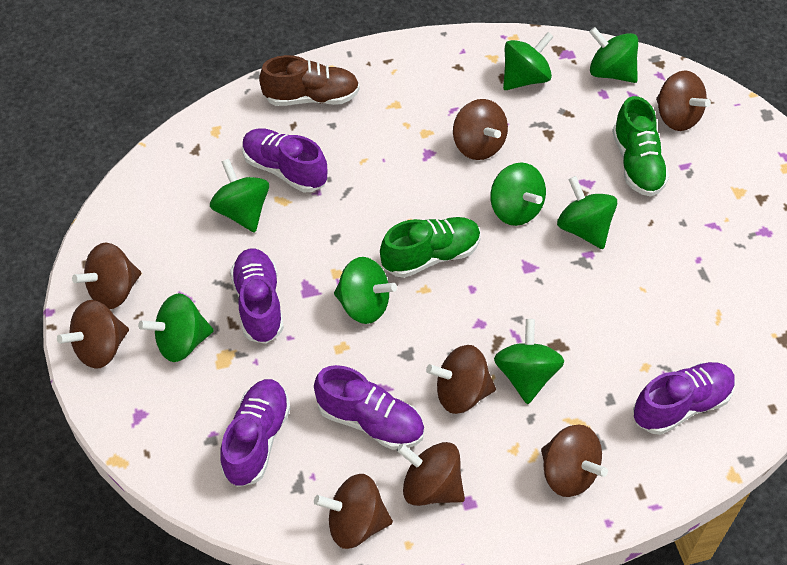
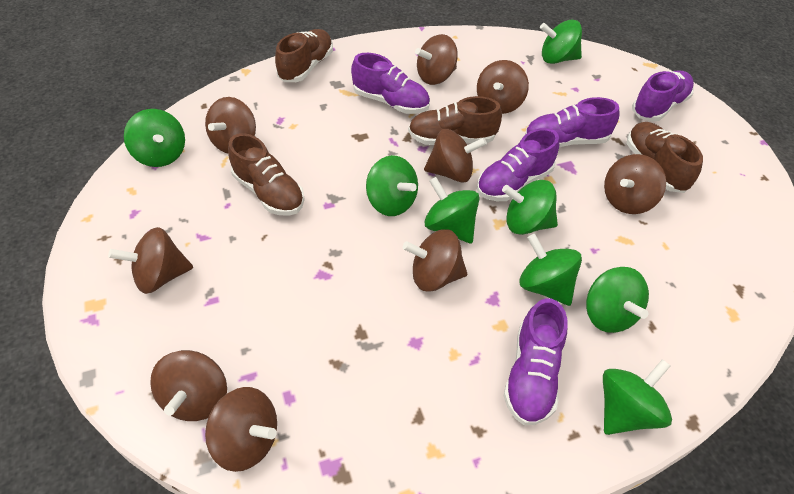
brown shoe: 1 -> 4
brown spinning top: 8 -> 9
green shoe: 2 -> 0

